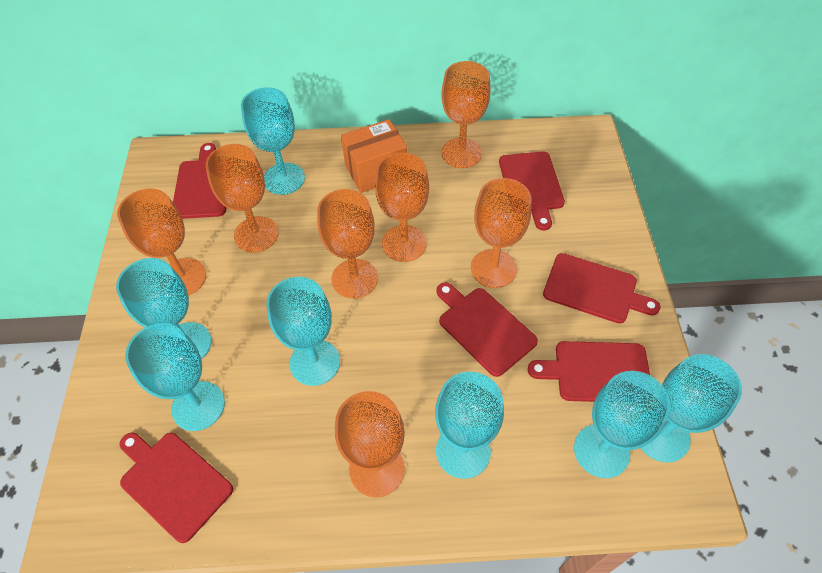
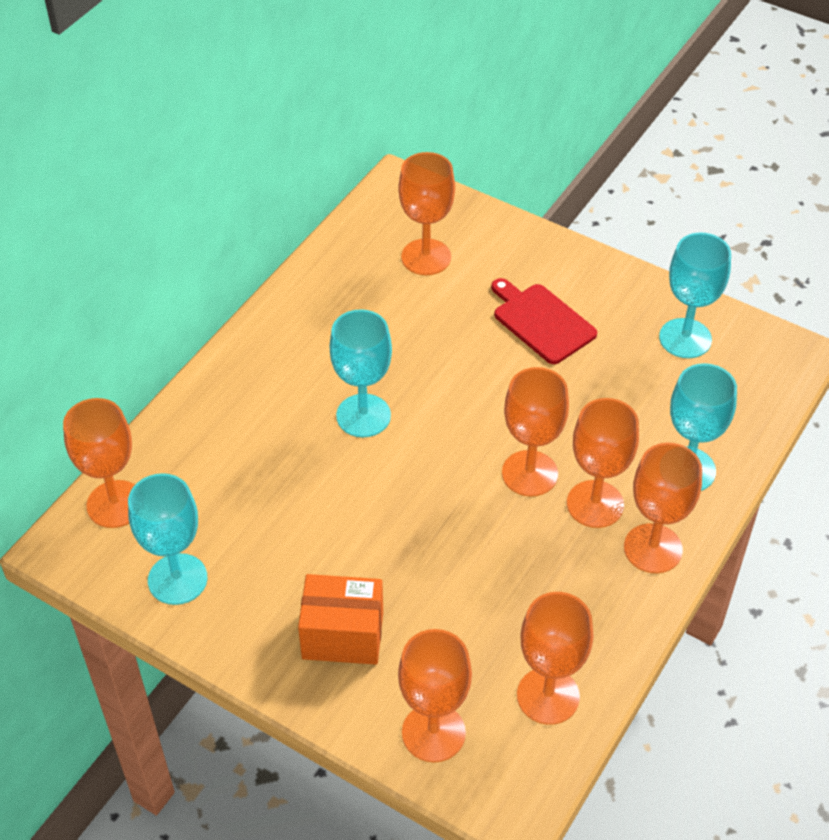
red cutting board: 6 -> 1
turquoise goblet: 7 -> 4

